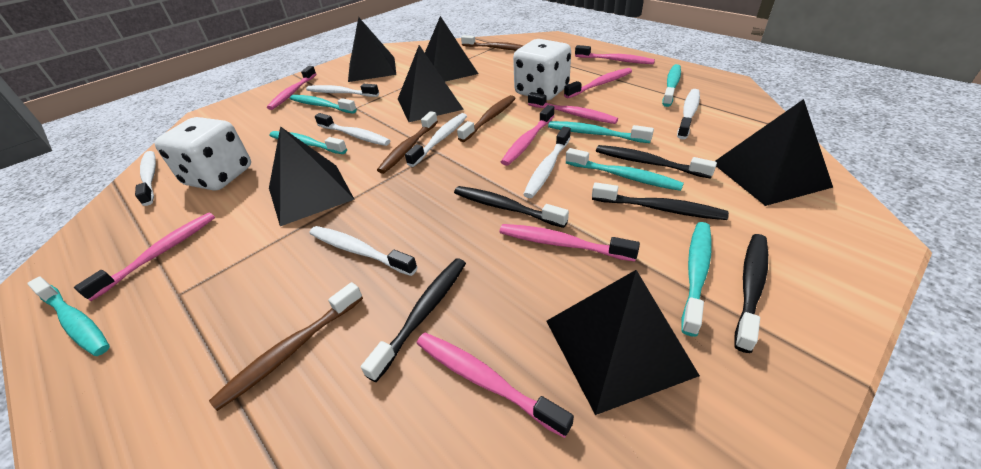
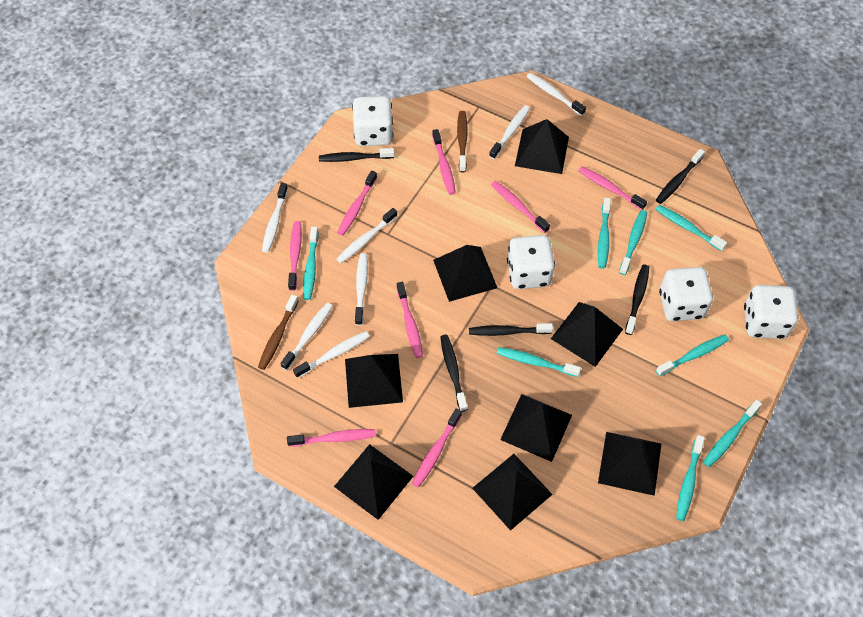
black pyramid: 6 -> 8
brown toothbrush: 4 -> 2
turquoise toothbrush: 7 -> 8
white dice: 2 -> 4

